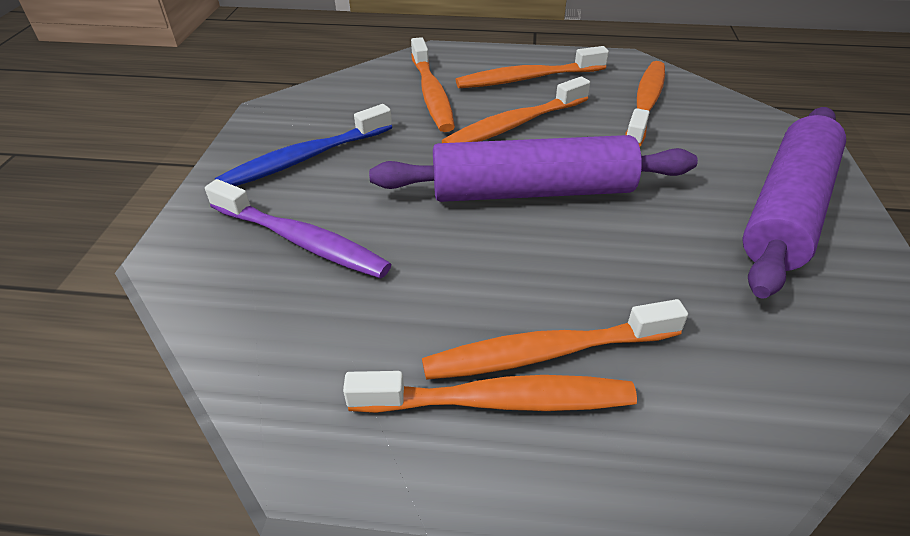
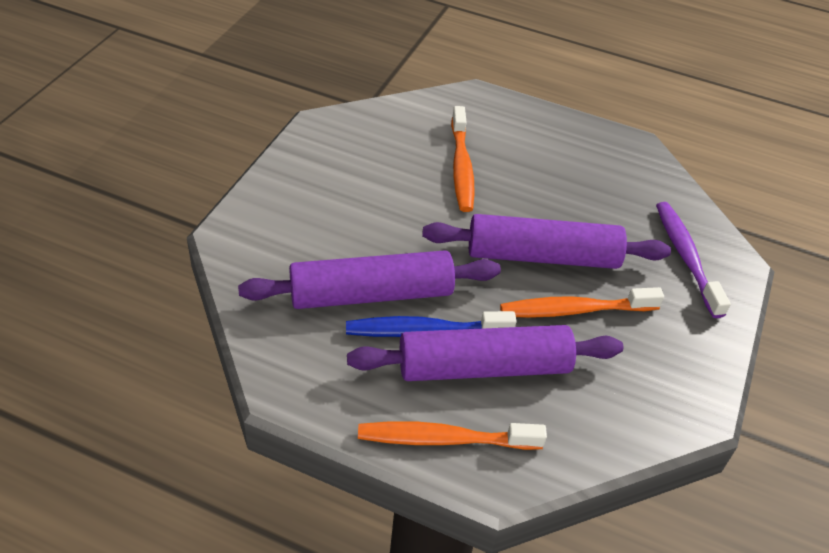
orange toothbrush: 6 -> 3
purple rolling pin: 2 -> 3

